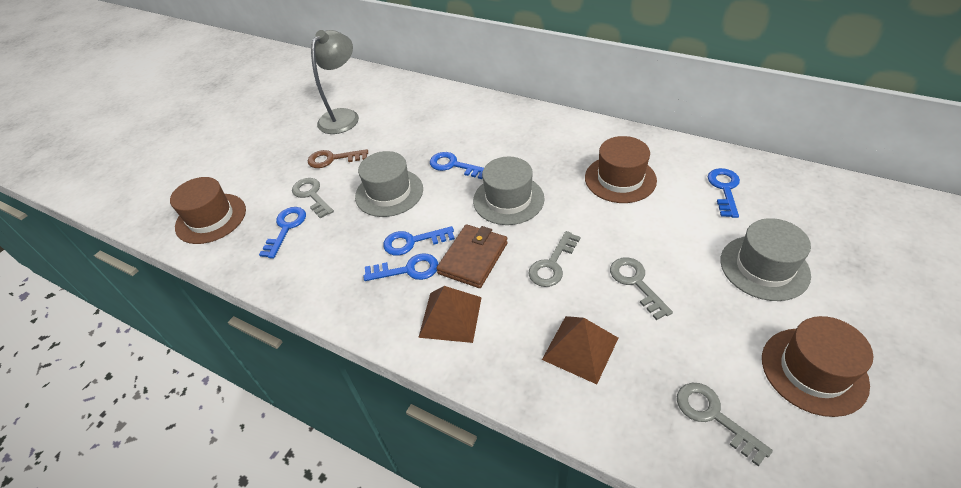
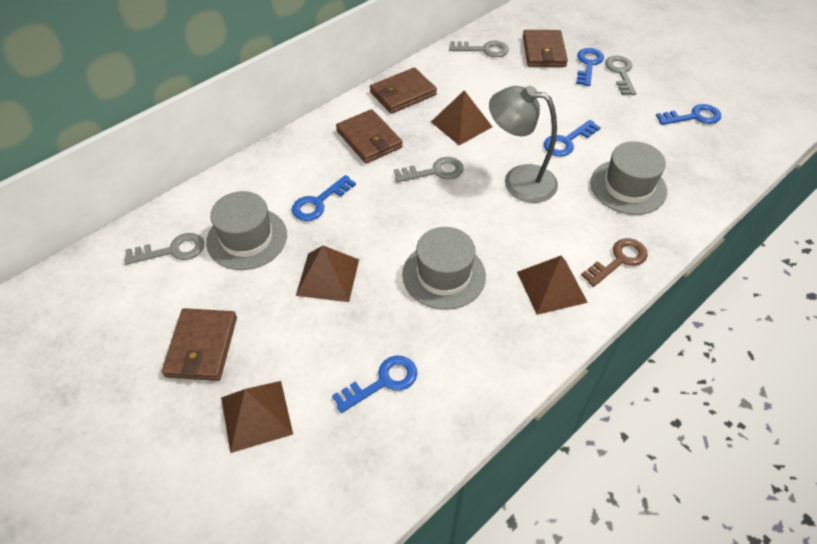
brown hat: 3 -> 0
brown pyramid: 2 -> 4
brown wallet: 1 -> 4

